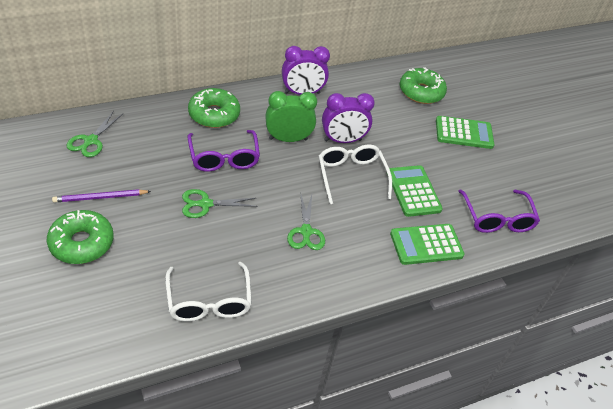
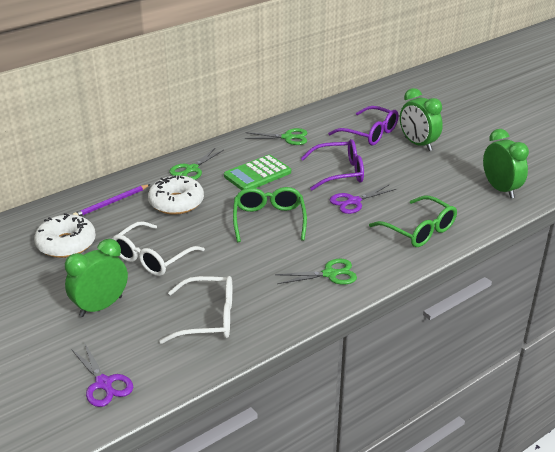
green calculator: 3 -> 1
green clock: 1 -> 3
green donut: 3 -> 0
green glasses: 0 -> 2
purple clock: 2 -> 0
purple scissors: 0 -> 2
white donut: 0 -> 2

